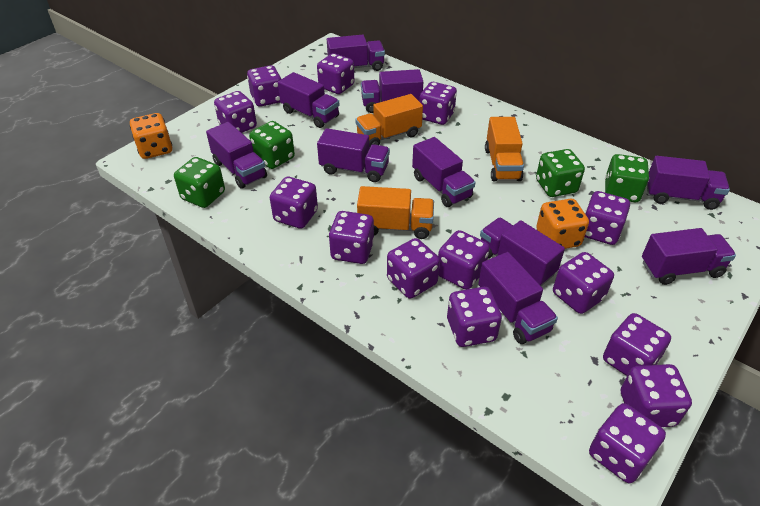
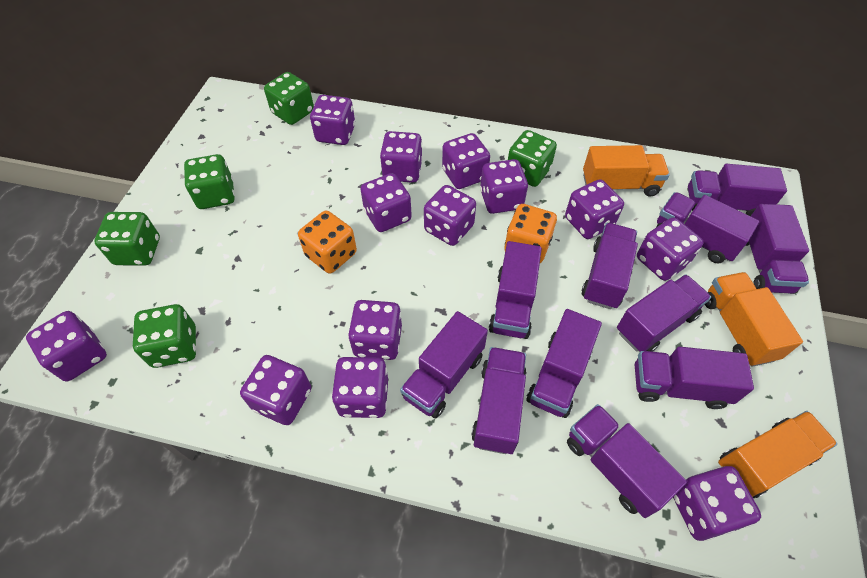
green dice: 4 -> 5
purple dice: 14 -> 13
purple truck: 10 -> 11

